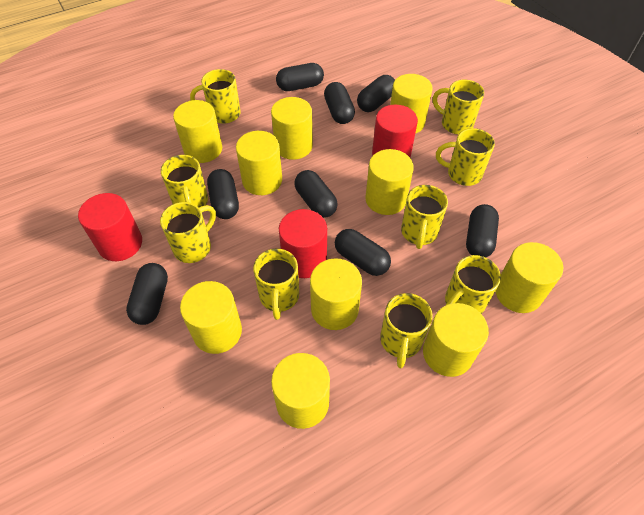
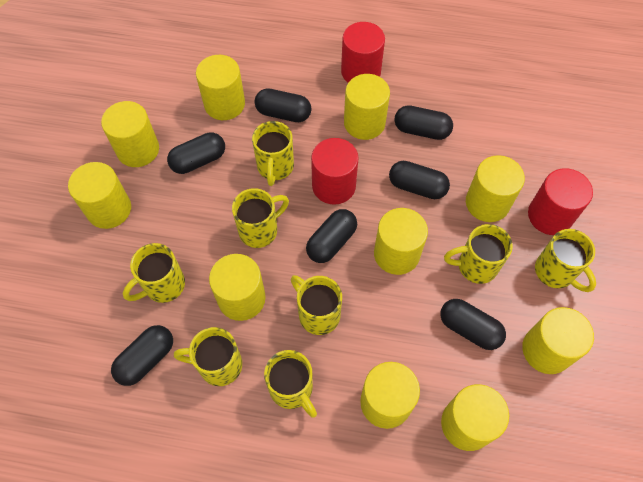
black capsule: 8 -> 7
yellow mug: 9 -> 8

